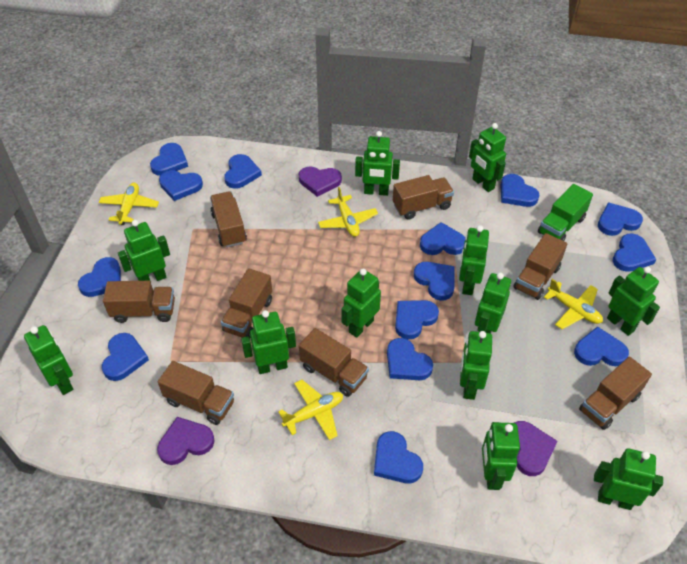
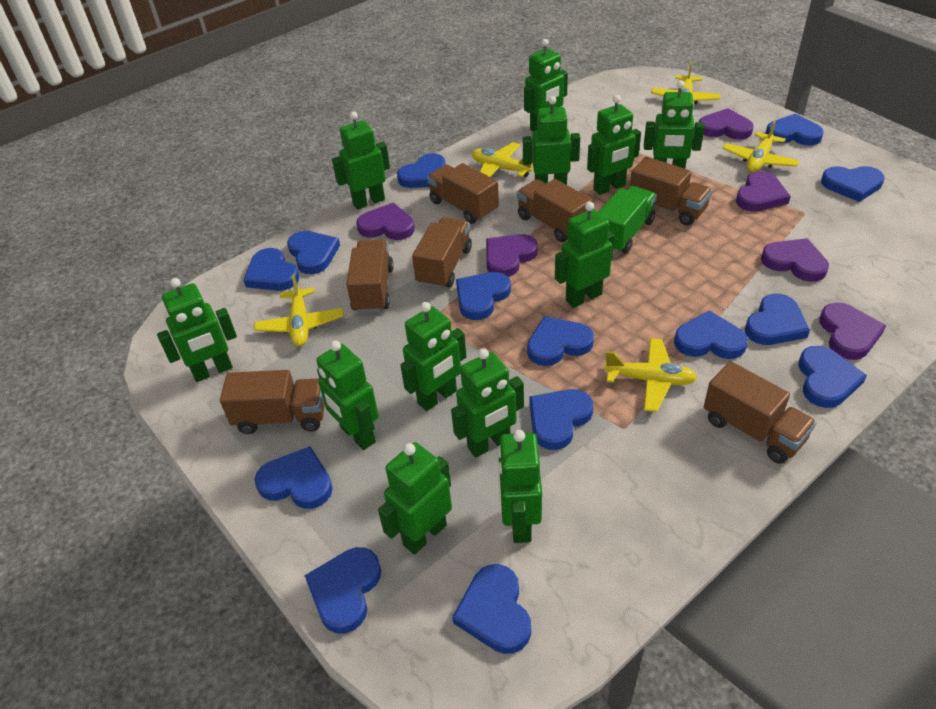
brown truck: 8 -> 7
purple heart: 3 -> 6
yellow plane: 4 -> 5

